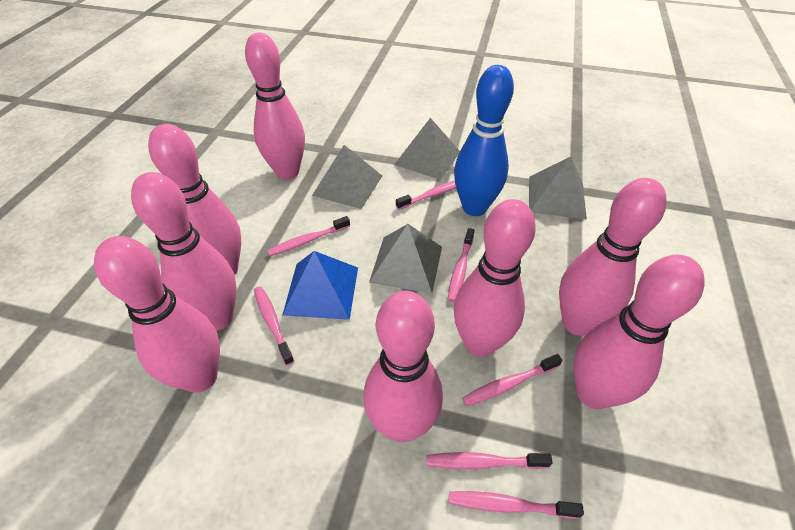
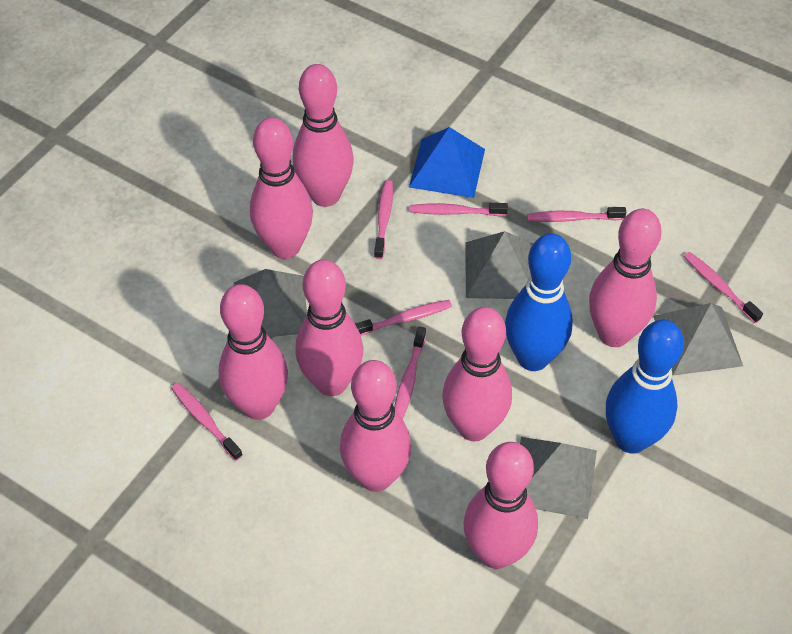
blue bowling pin: 1 -> 2

